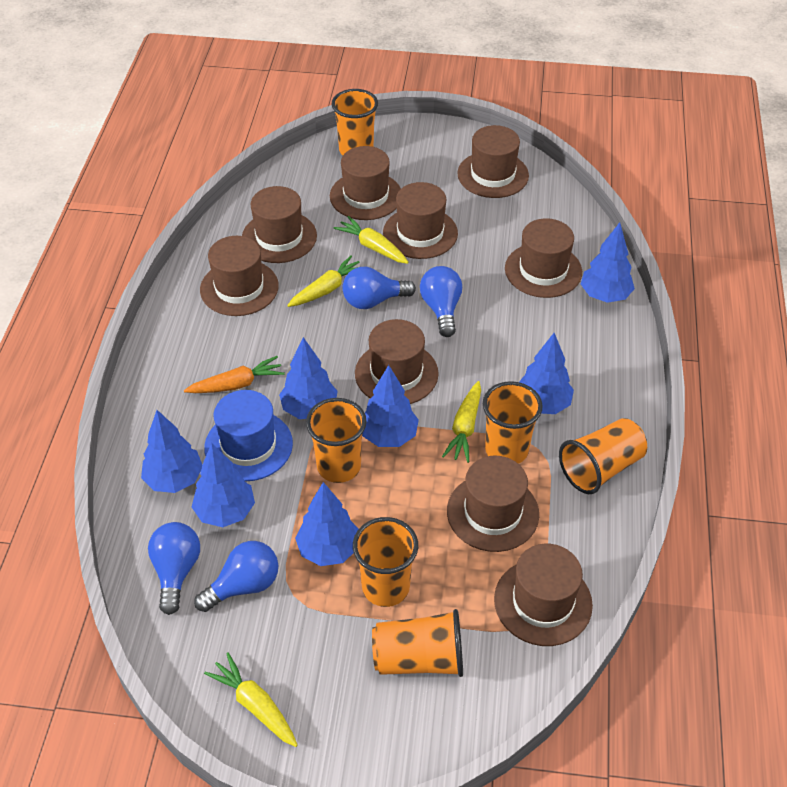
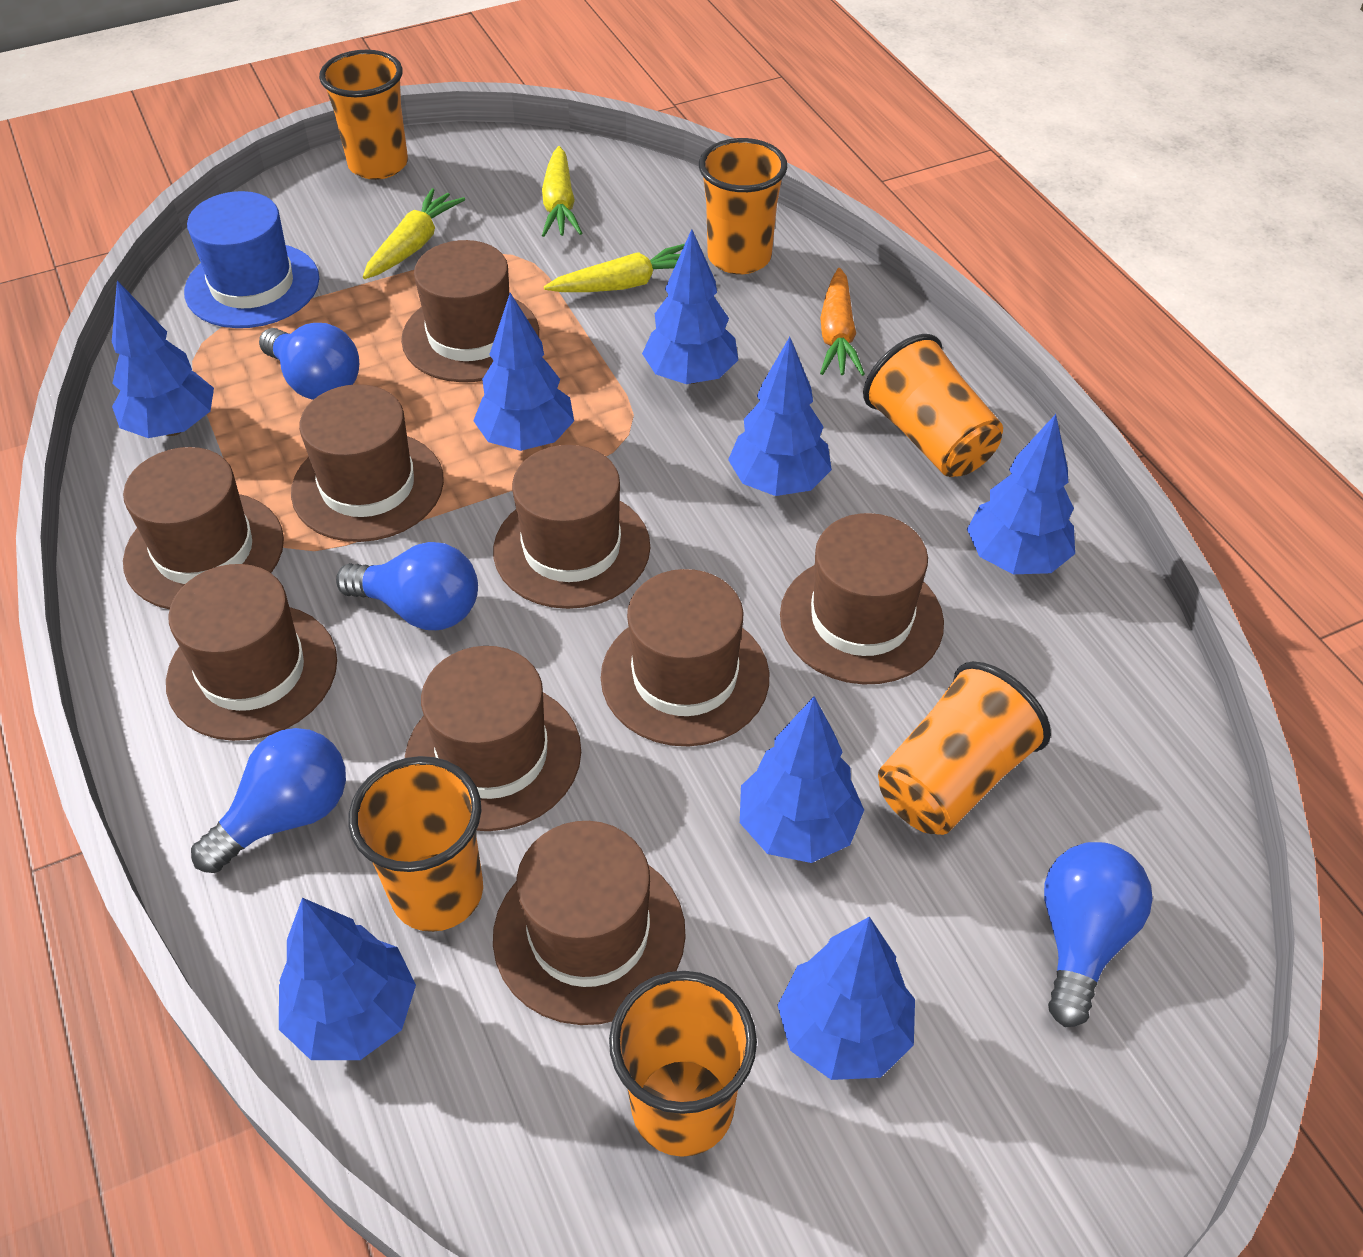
blue tree: 7 -> 8
yellow carrot: 4 -> 3

